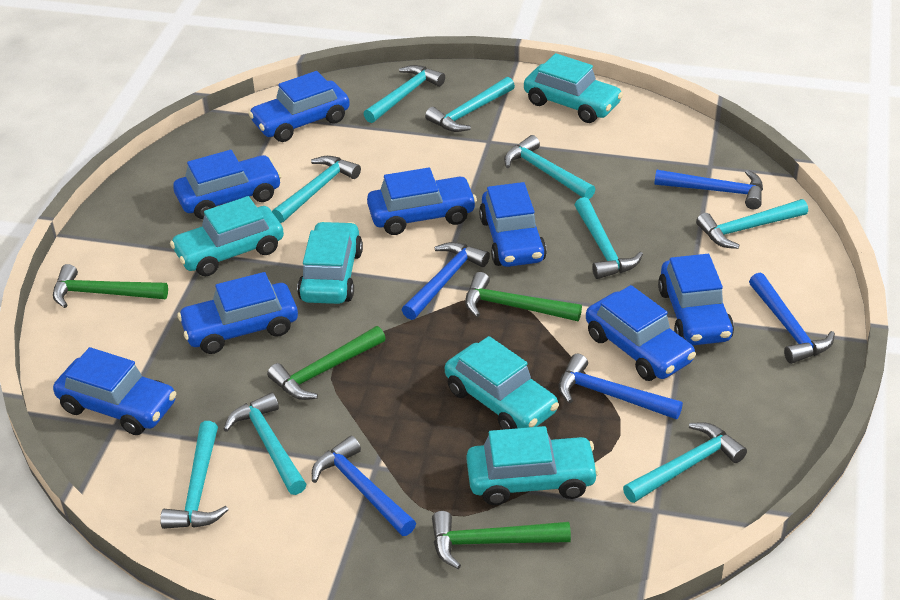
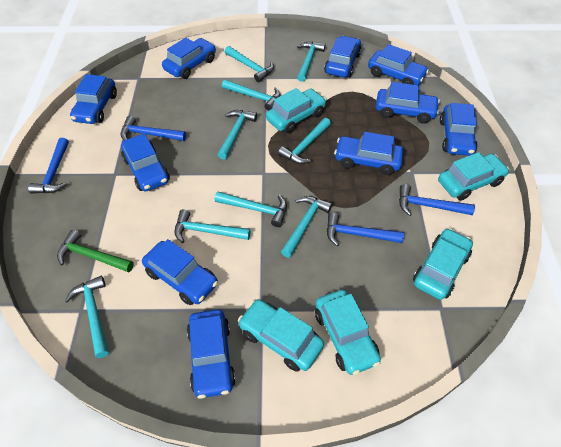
blue car: 8 -> 10
blue hammer: 5 -> 4
green hammer: 4 -> 1

